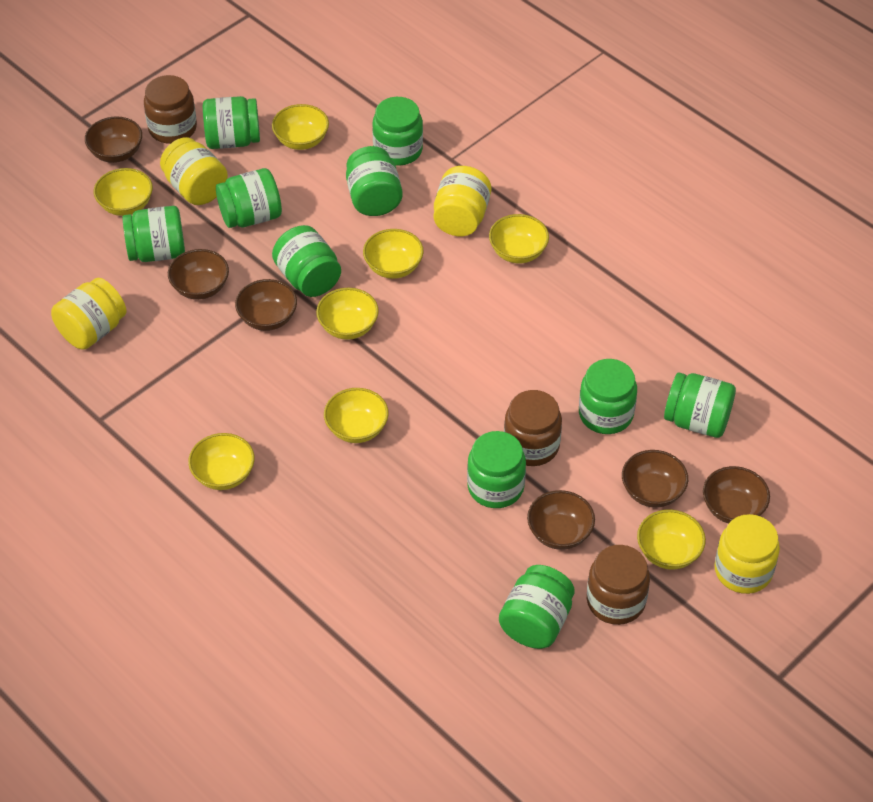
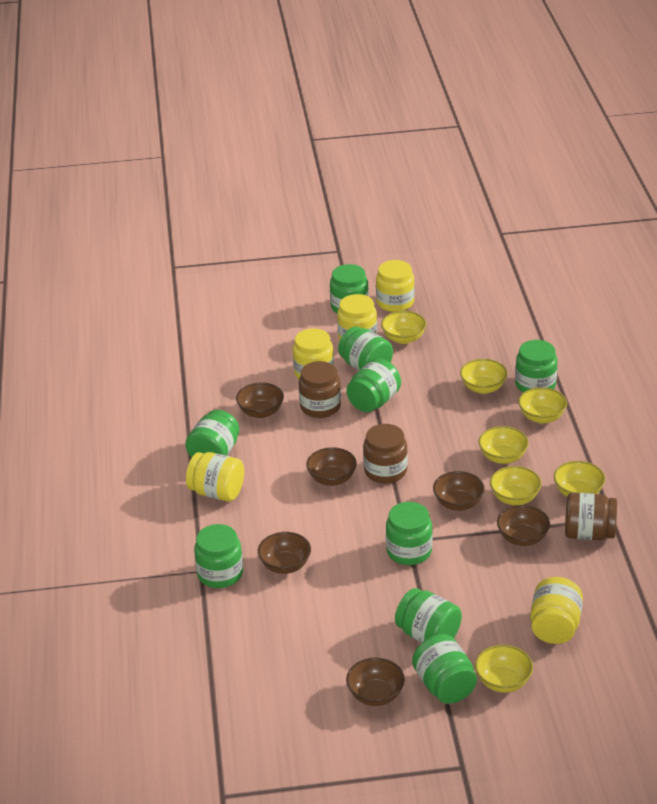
green jar: 10 -> 9
yellow bowl: 8 -> 7
yellow jar: 4 -> 5

